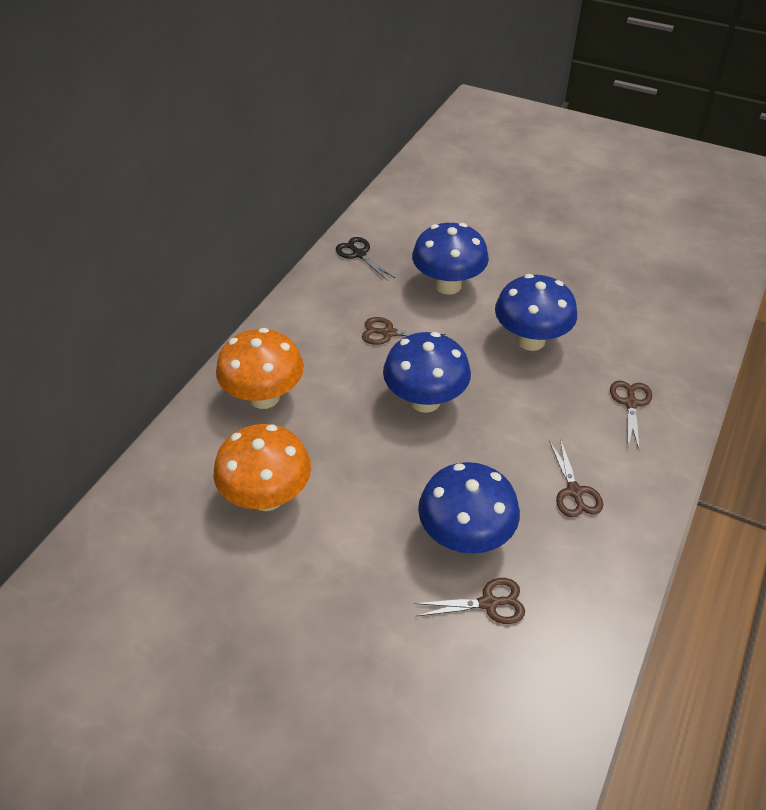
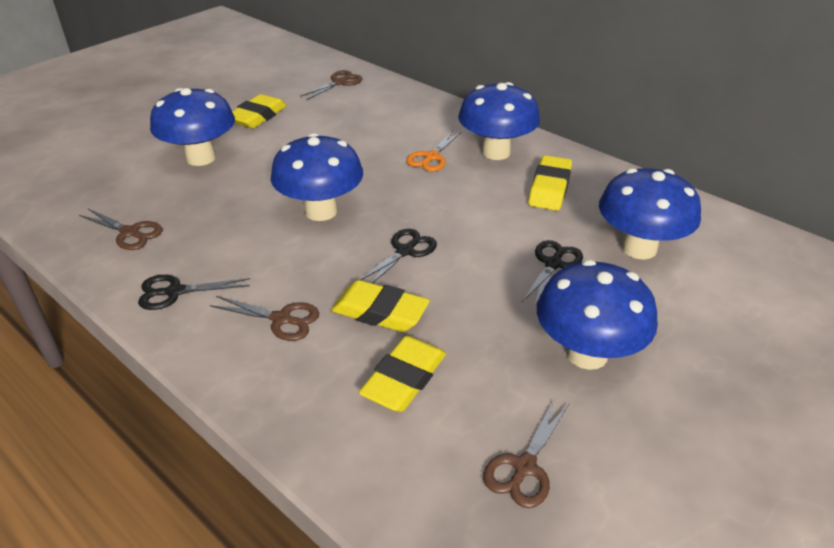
black scissors: 1 -> 3
blue mushroom: 4 -> 5
orange mushroom: 2 -> 0
orange scissors: 0 -> 1
yellow eraser: 0 -> 4

